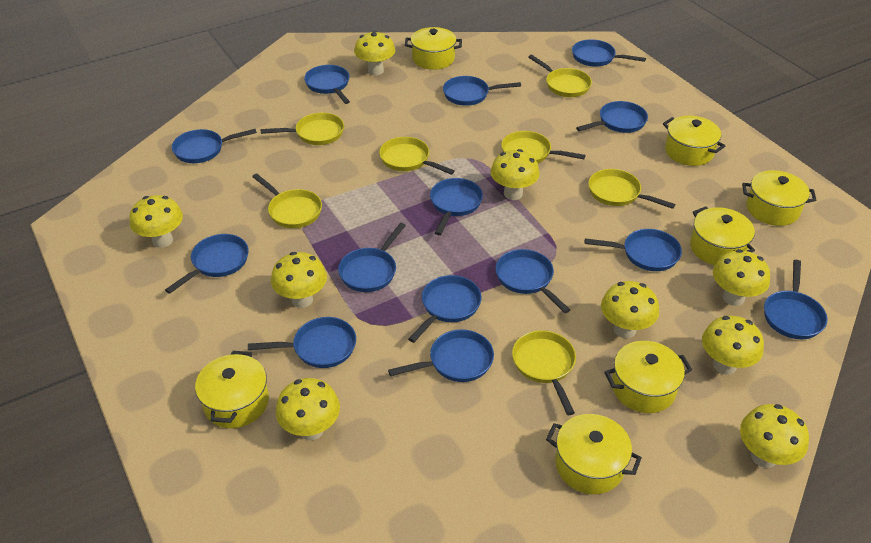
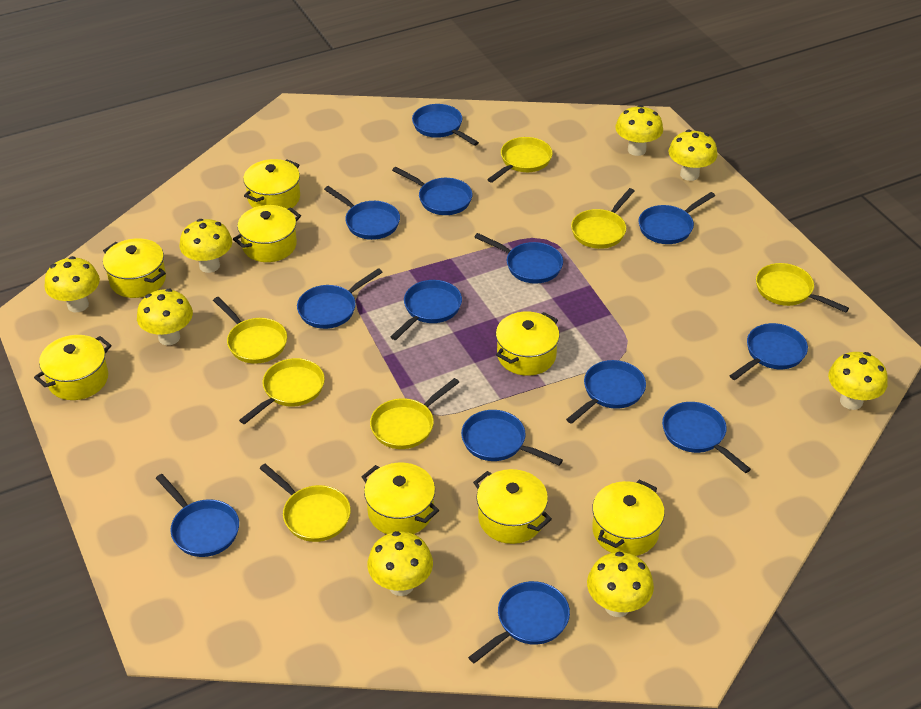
blue pan: 14 -> 13
yellow mushroom: 9 -> 8
yellow pot: 7 -> 8

